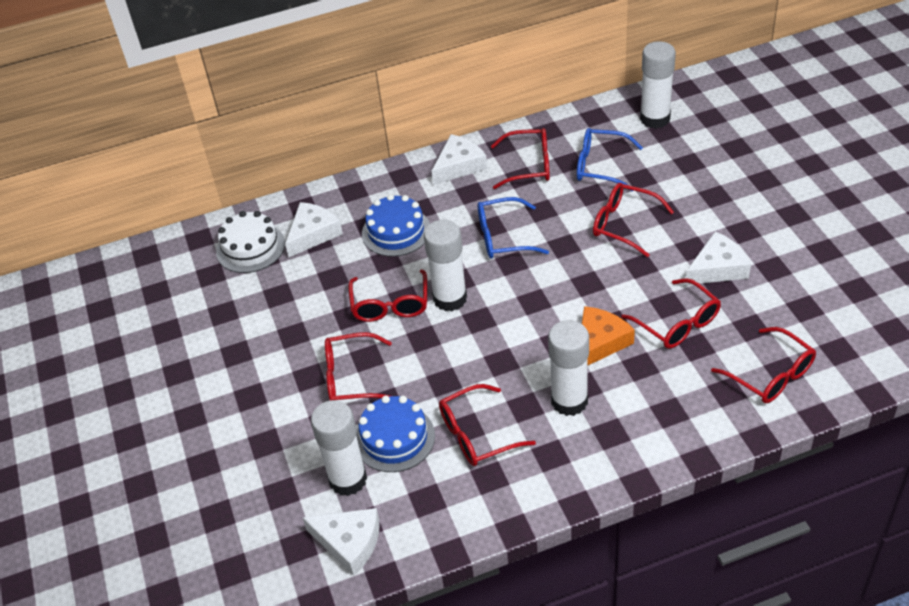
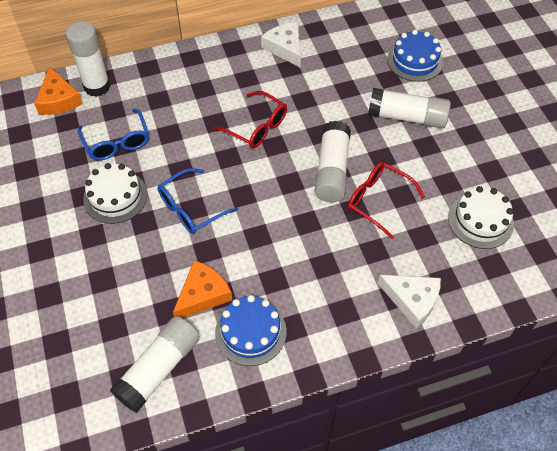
orange cheese: 1 -> 2
red glasses: 7 -> 2
white cake: 1 -> 2
white cheese: 4 -> 2

